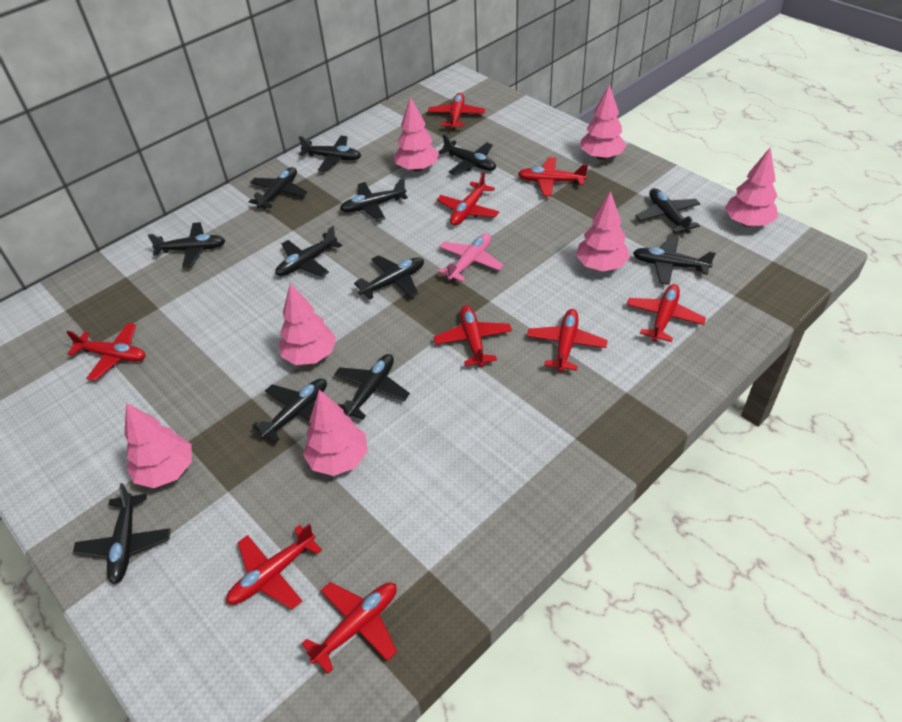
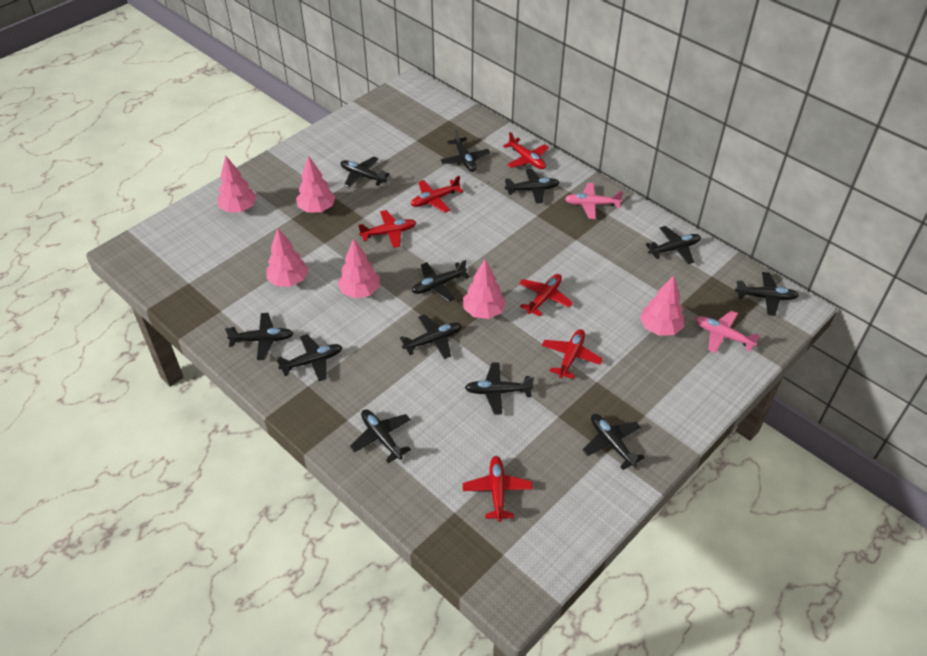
pink plane: 1 -> 2
pink tree: 7 -> 6
red plane: 9 -> 6

